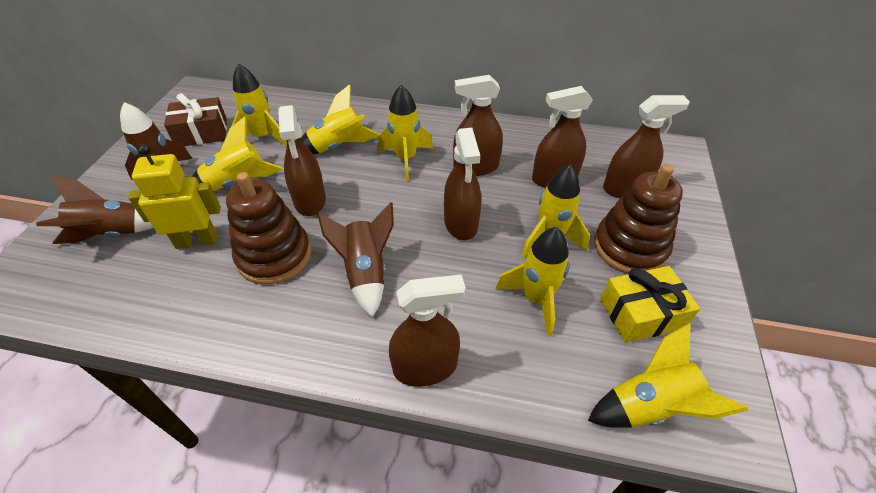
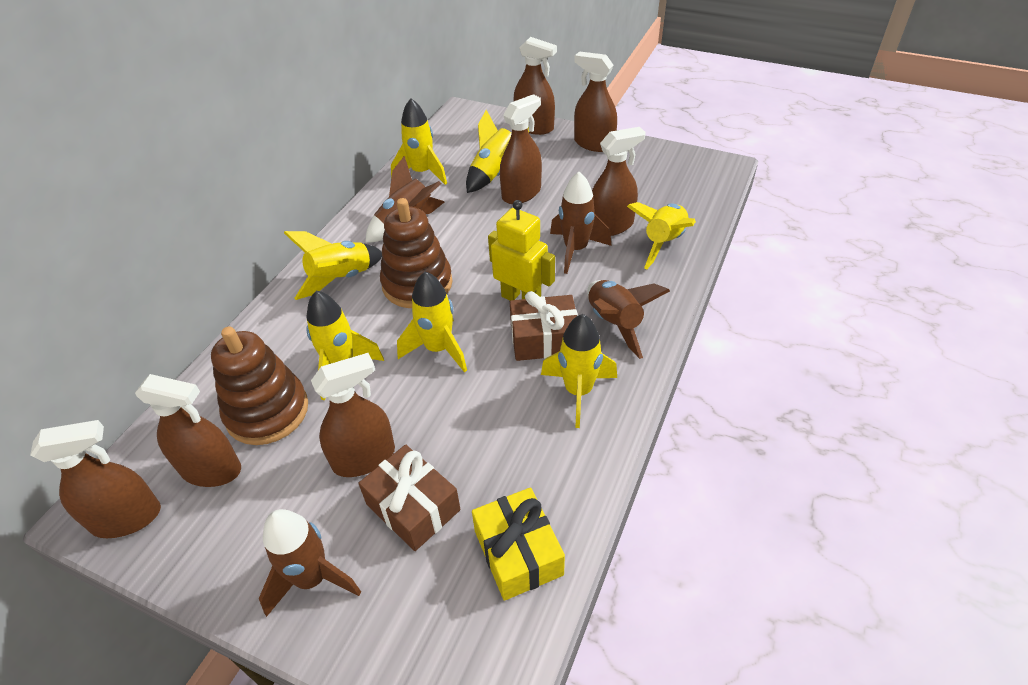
brown gift: 1 -> 2
brown rocket: 3 -> 4
brown spray bottle: 6 -> 7

